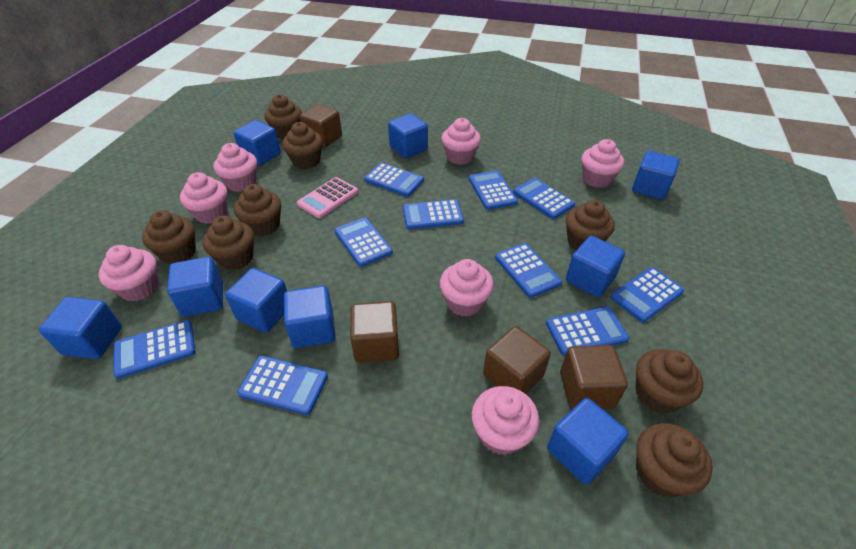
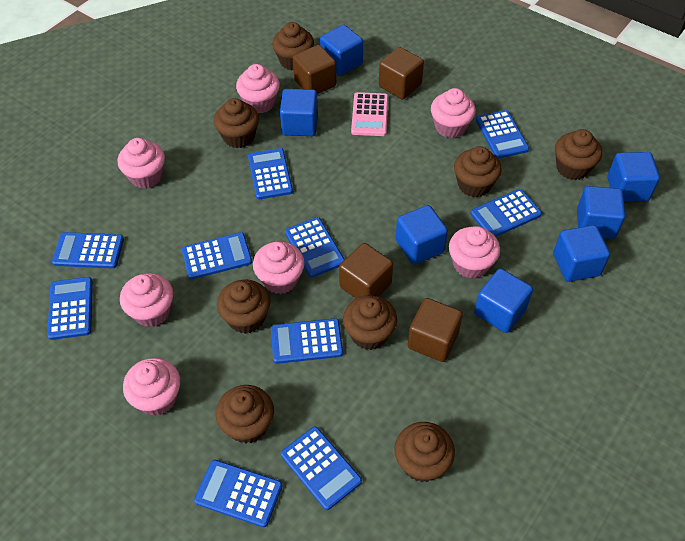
blue cube: 9 -> 7

